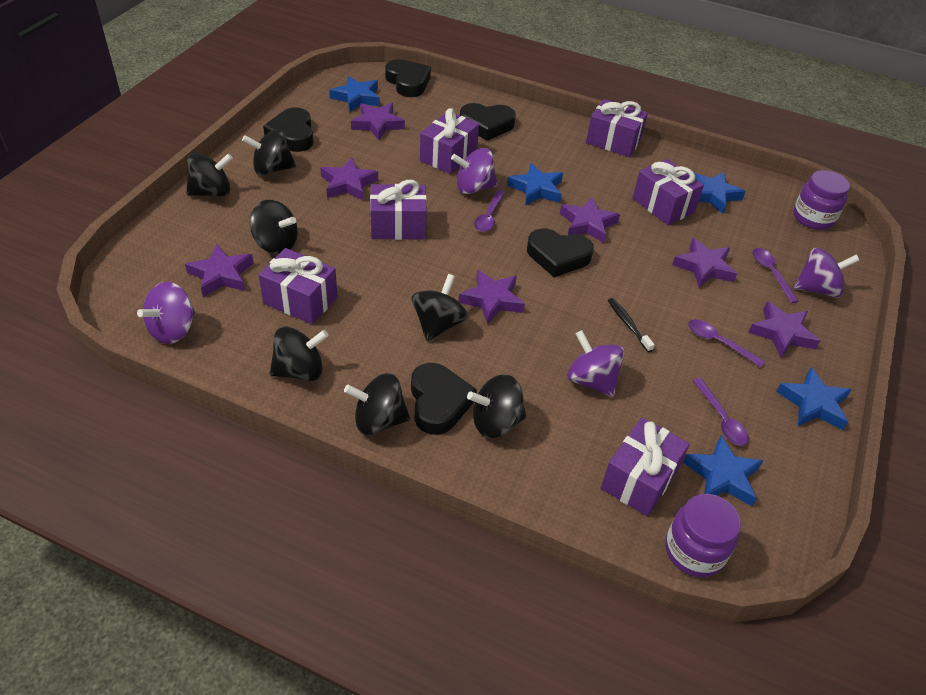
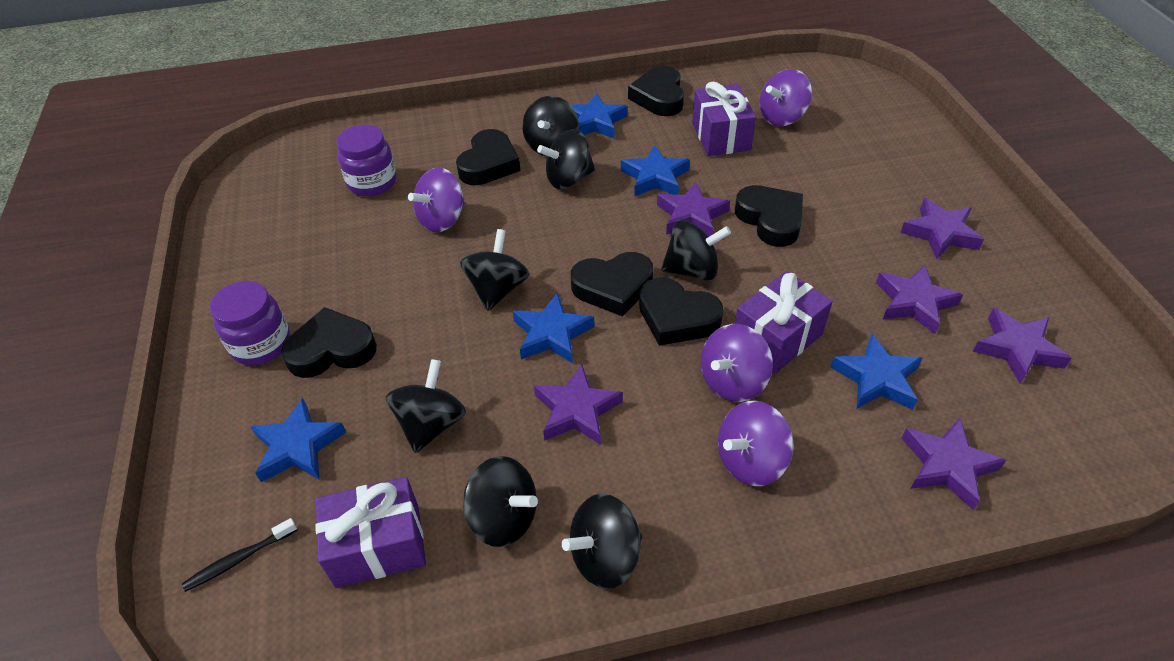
black heart: 5 -> 6
purple gift: 6 -> 3
purple spoon: 4 -> 0
purple star: 7 -> 6

